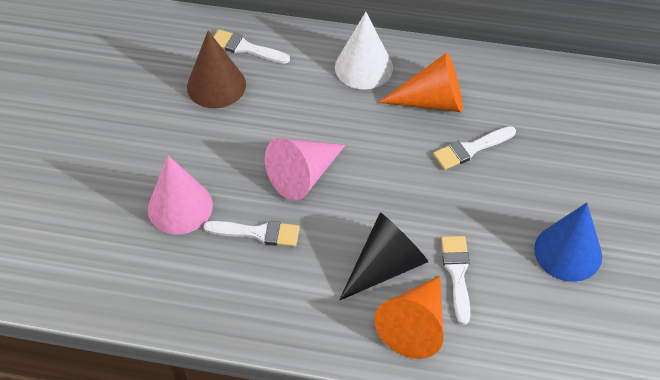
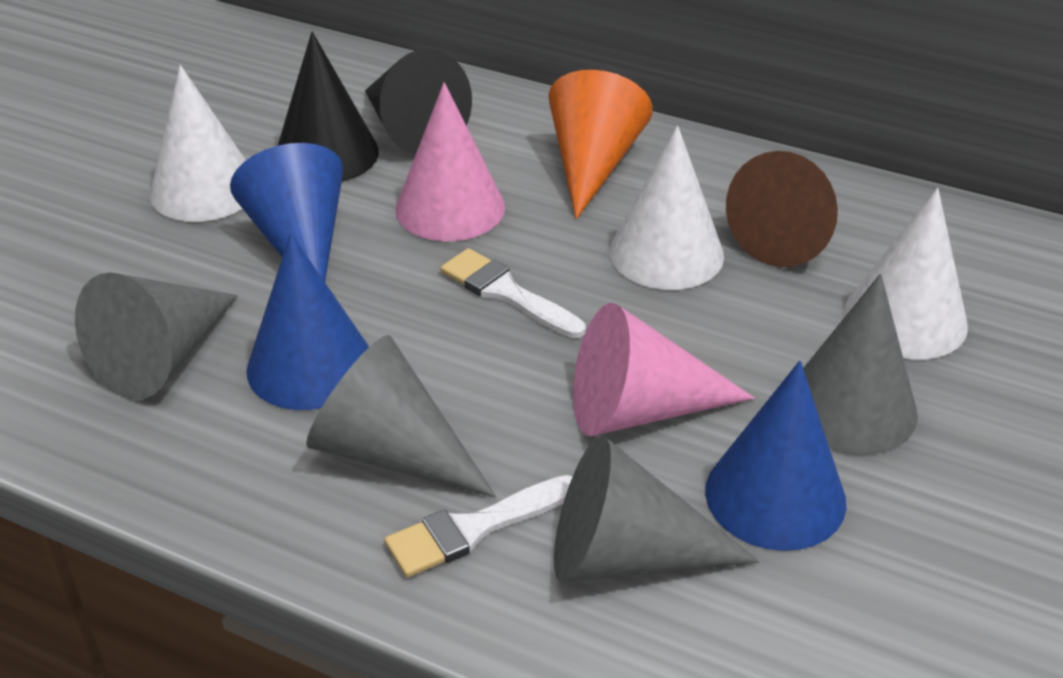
black cone: 1 -> 2
blue cone: 1 -> 3
grey cone: 0 -> 4
orange cone: 2 -> 1
white brush: 4 -> 2
white cone: 1 -> 3

